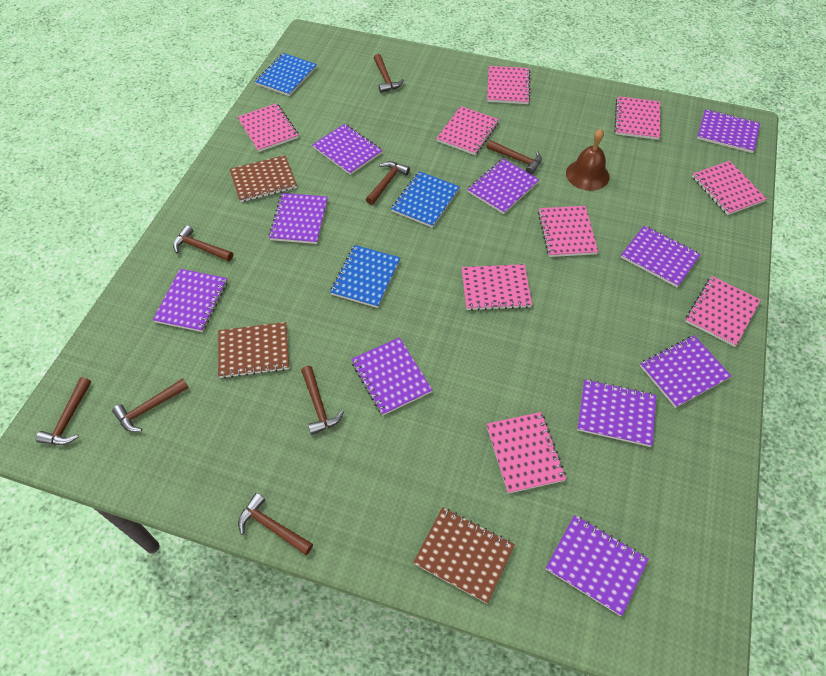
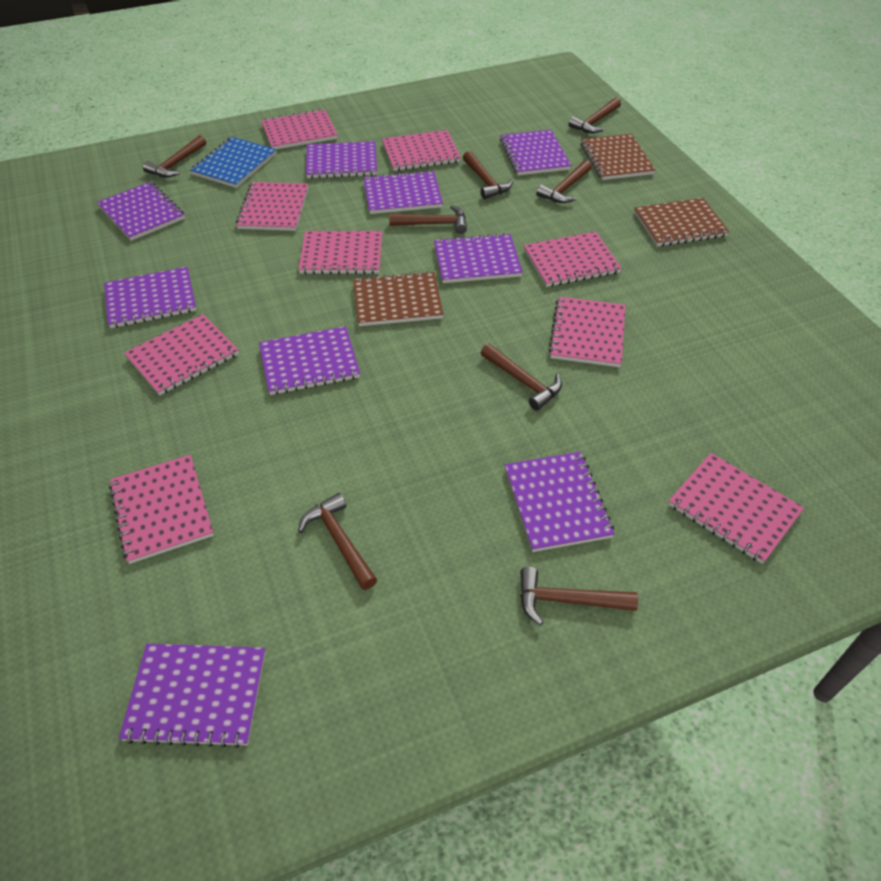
blue notebook: 3 -> 1
brown bell: 1 -> 0
purple notebook: 10 -> 9

